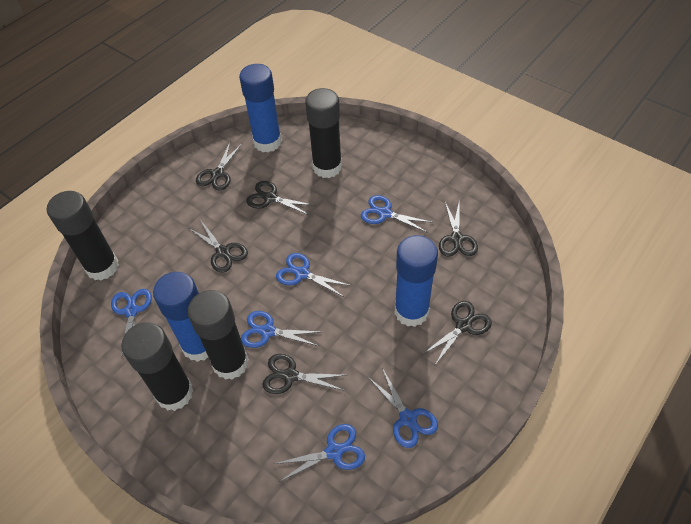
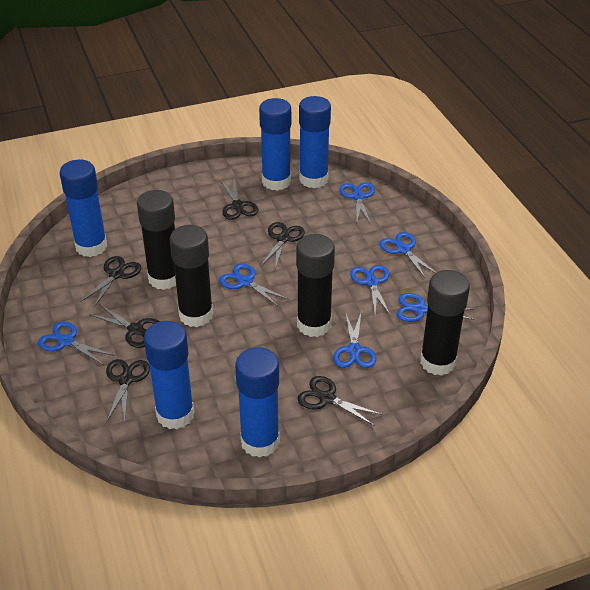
blue glue stick: 3 -> 5
blue scissors: 6 -> 7

